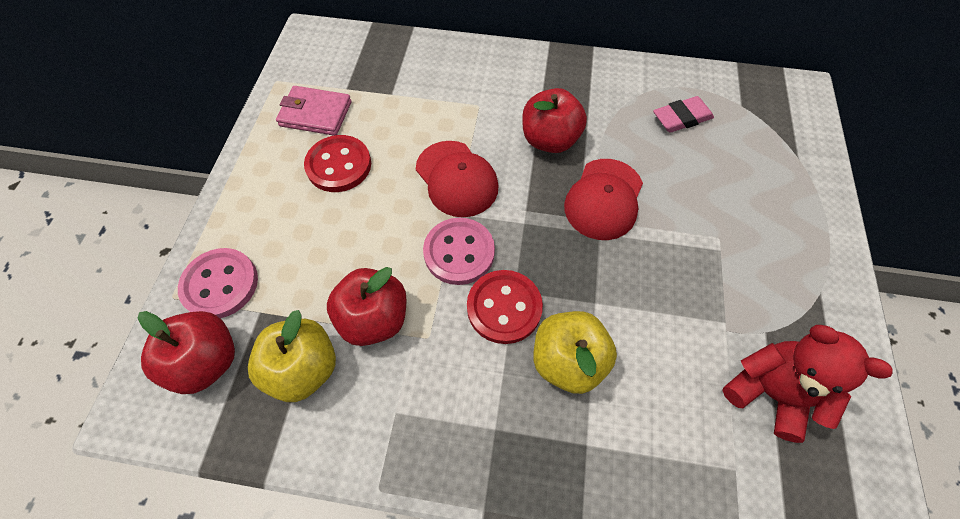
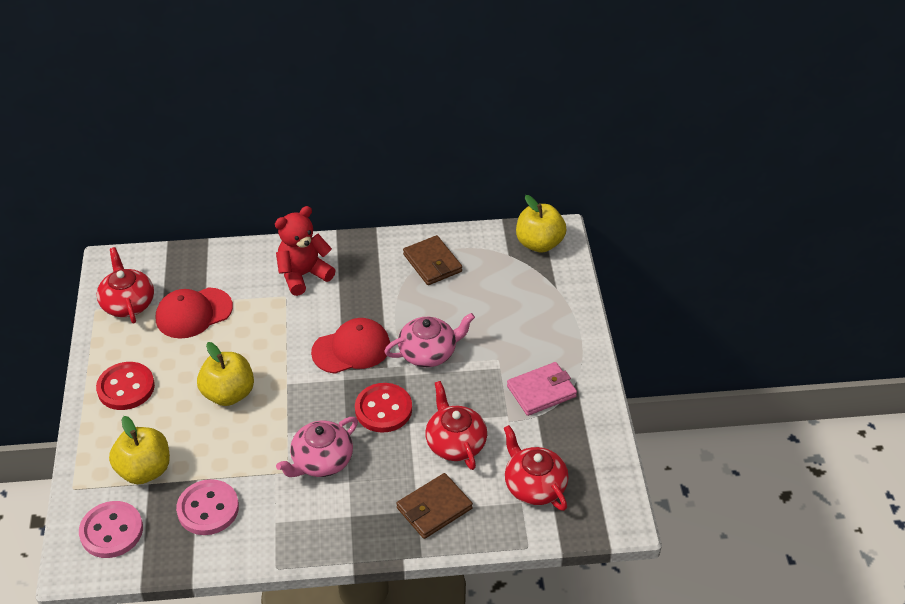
brown wallet: 0 -> 2
pink eraser: 1 -> 0
pink teapot: 0 -> 2
red apple: 3 -> 0
red teapot: 0 -> 3
yellow apple: 2 -> 3

